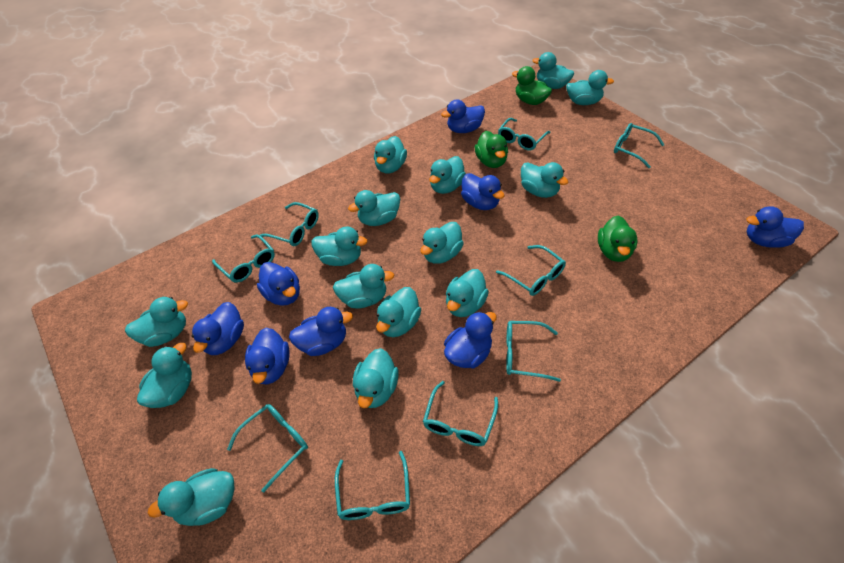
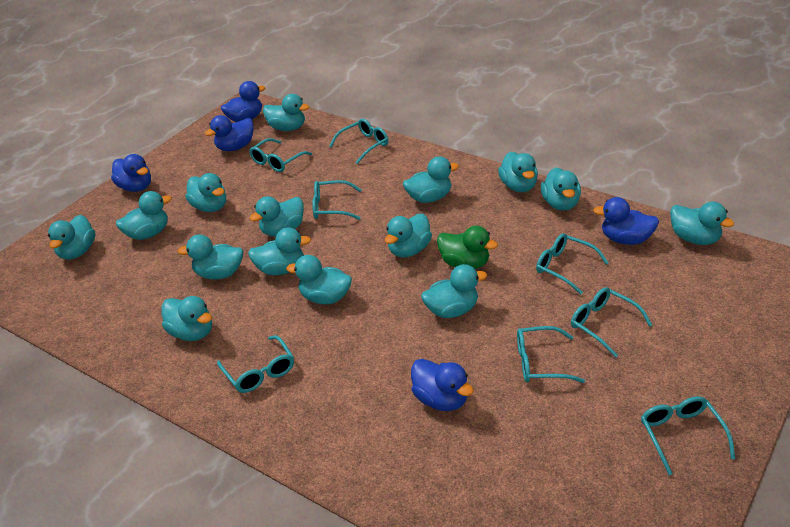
blue duck: 8 -> 5
green duck: 3 -> 1
turquoise glasses: 9 -> 8

